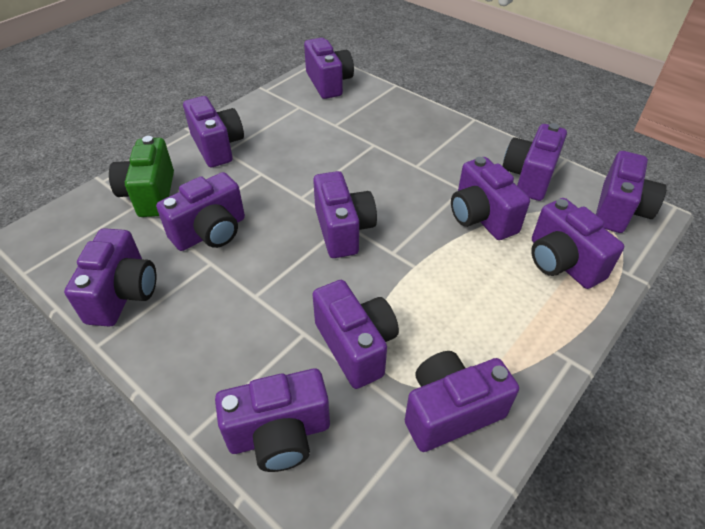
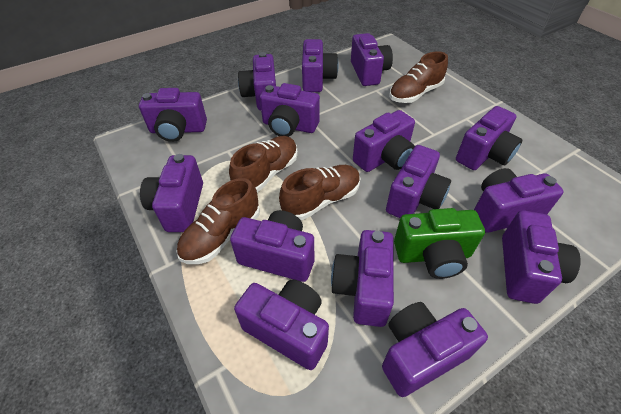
brown shoe: 0 -> 4
purple camera: 12 -> 15

